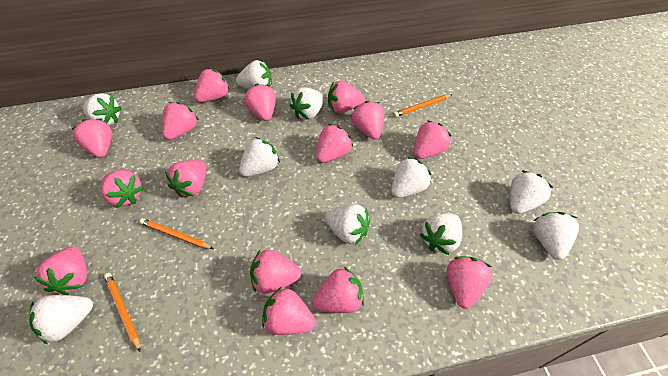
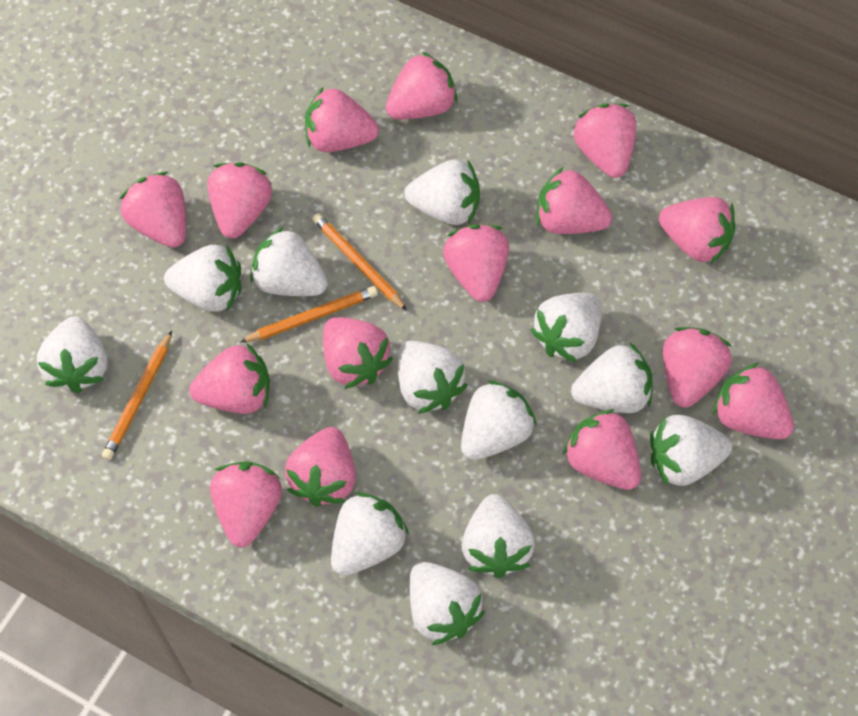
white strawberry: 10 -> 12

